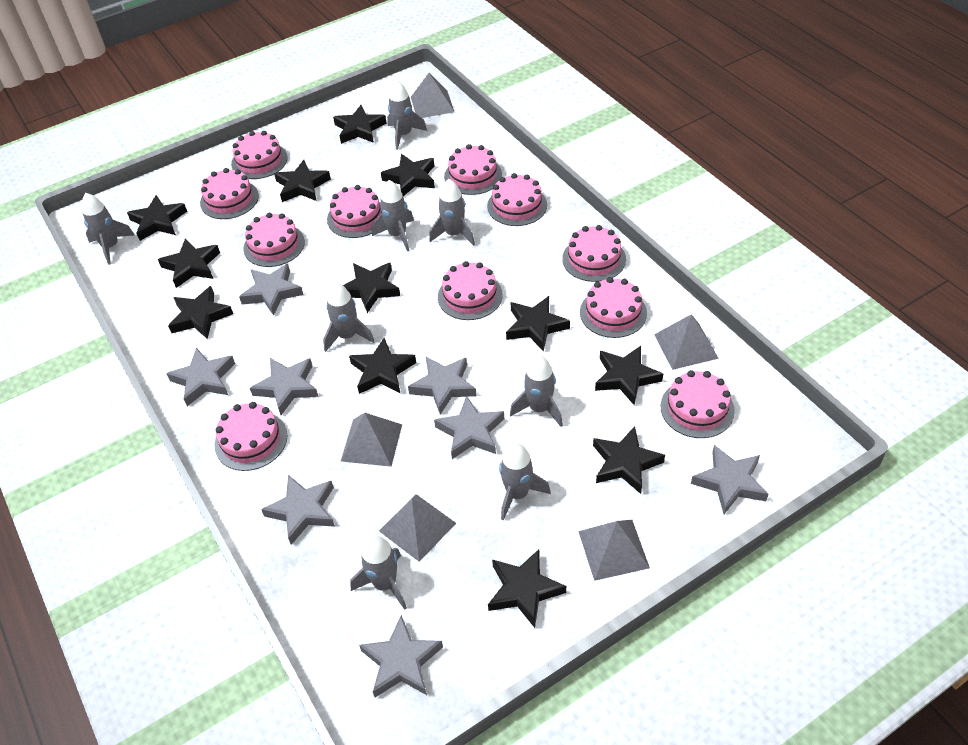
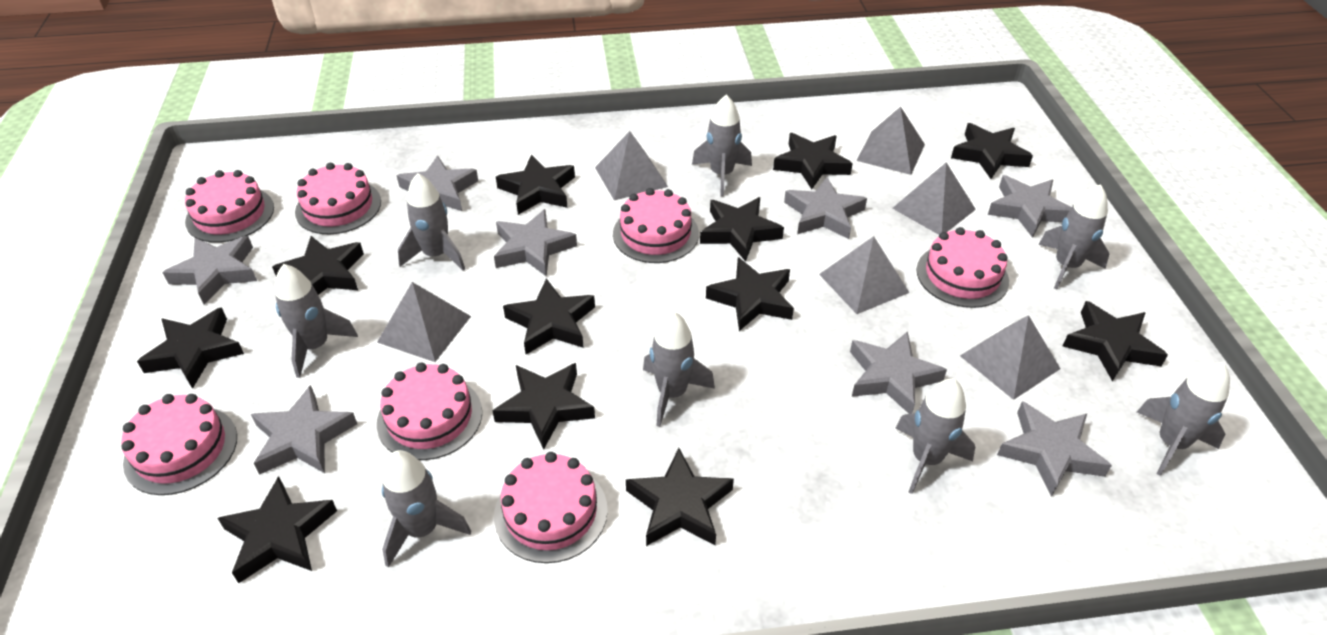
grey pyramid: 5 -> 6
pink cake: 11 -> 7

